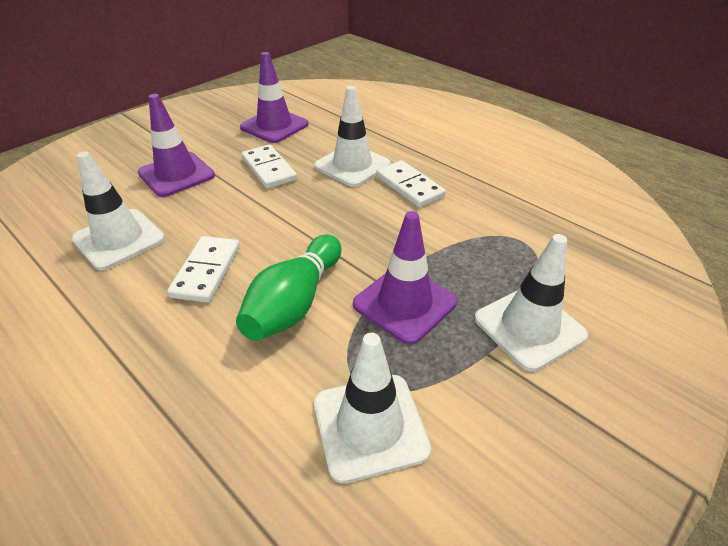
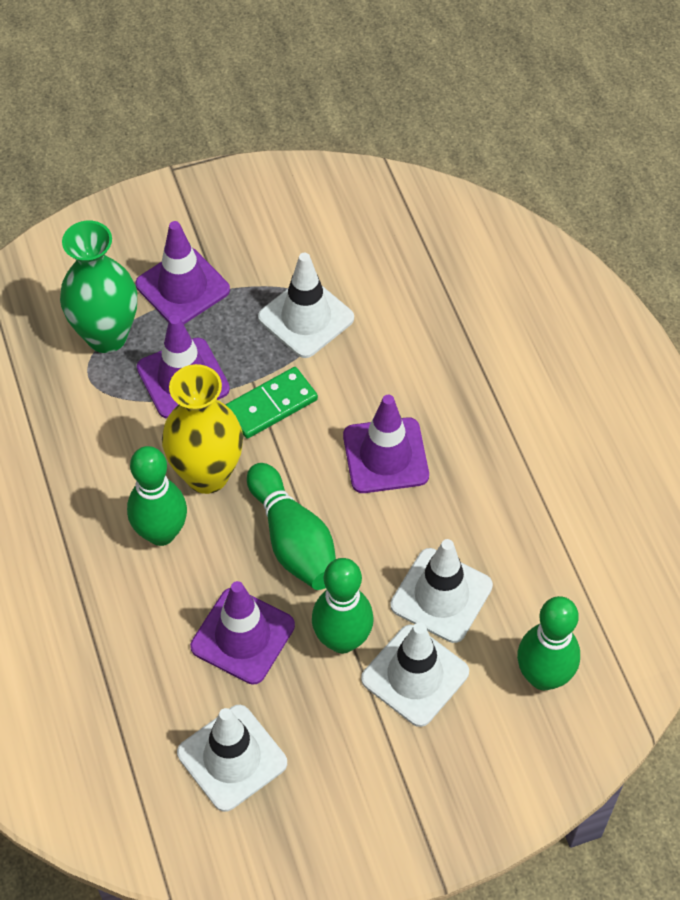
green bowling pin: 1 -> 4
green domino: 0 -> 1
green vase: 0 -> 1
purple traffic cone: 3 -> 4
white domino: 3 -> 0
yellow vase: 0 -> 1

